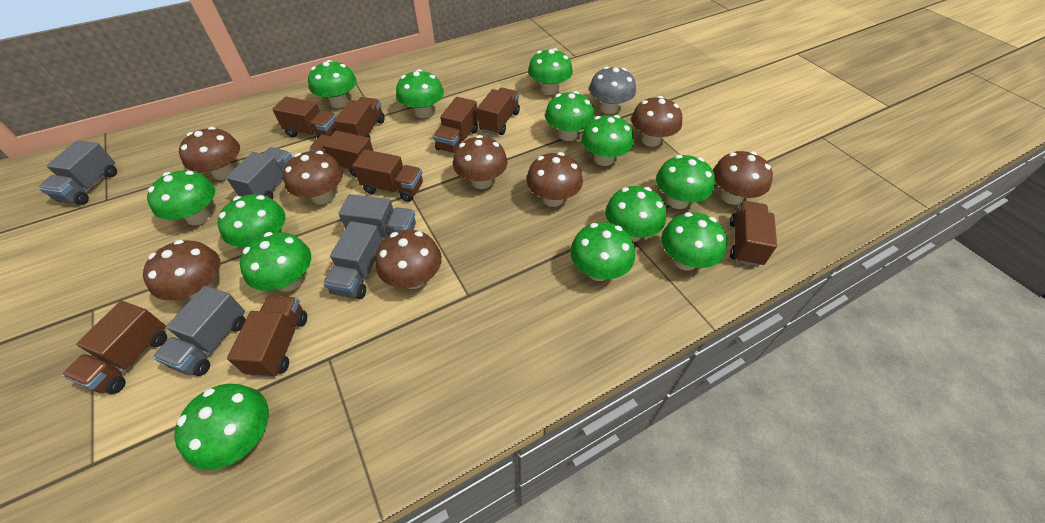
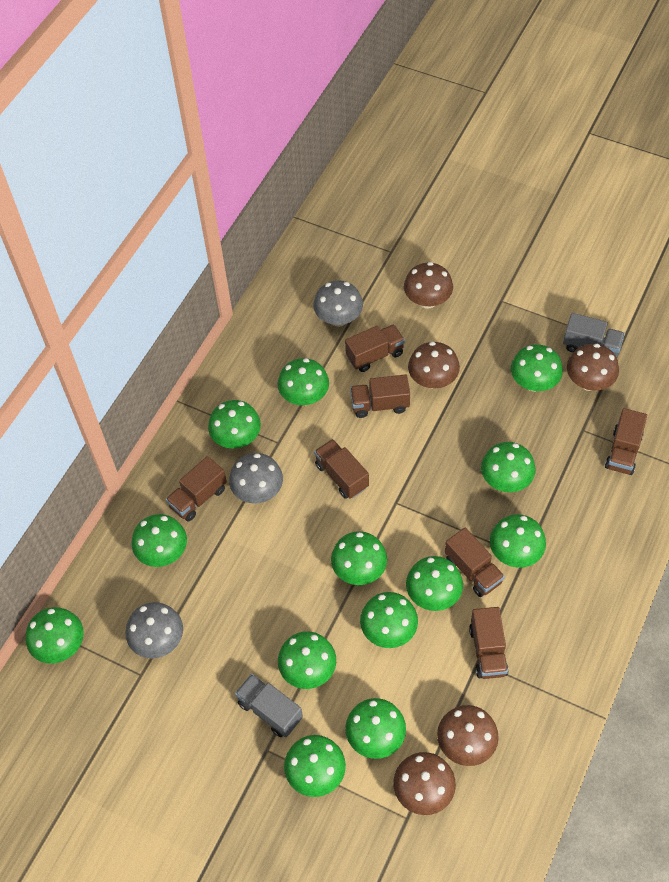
brown mushroom: 8 -> 5
brown truck: 9 -> 7
grey mushroom: 1 -> 3
grey truck: 5 -> 2

